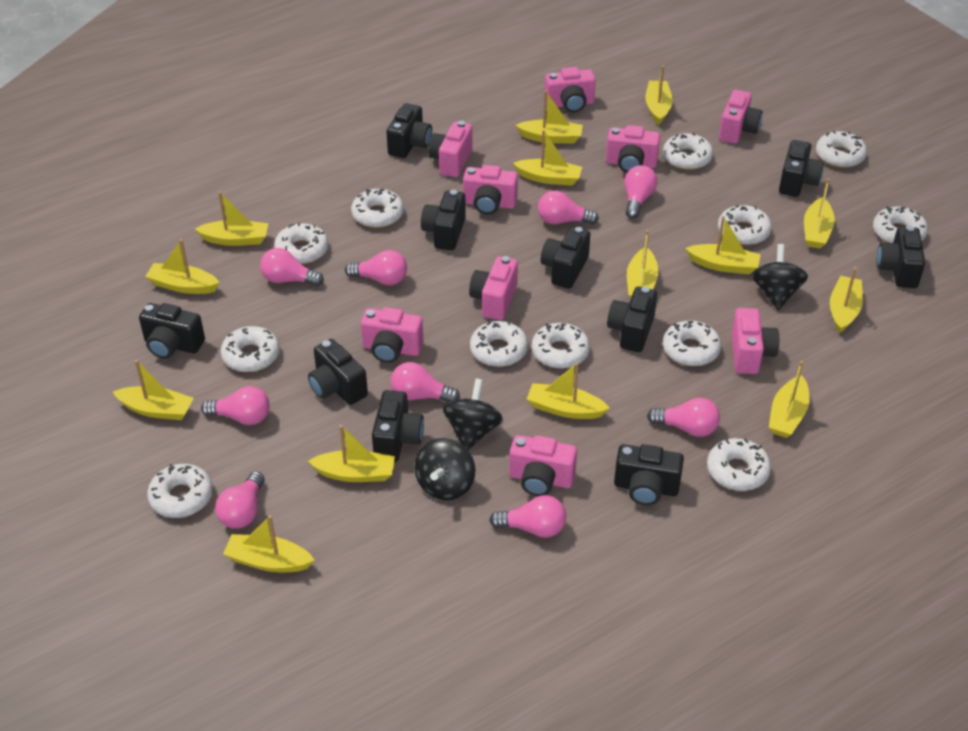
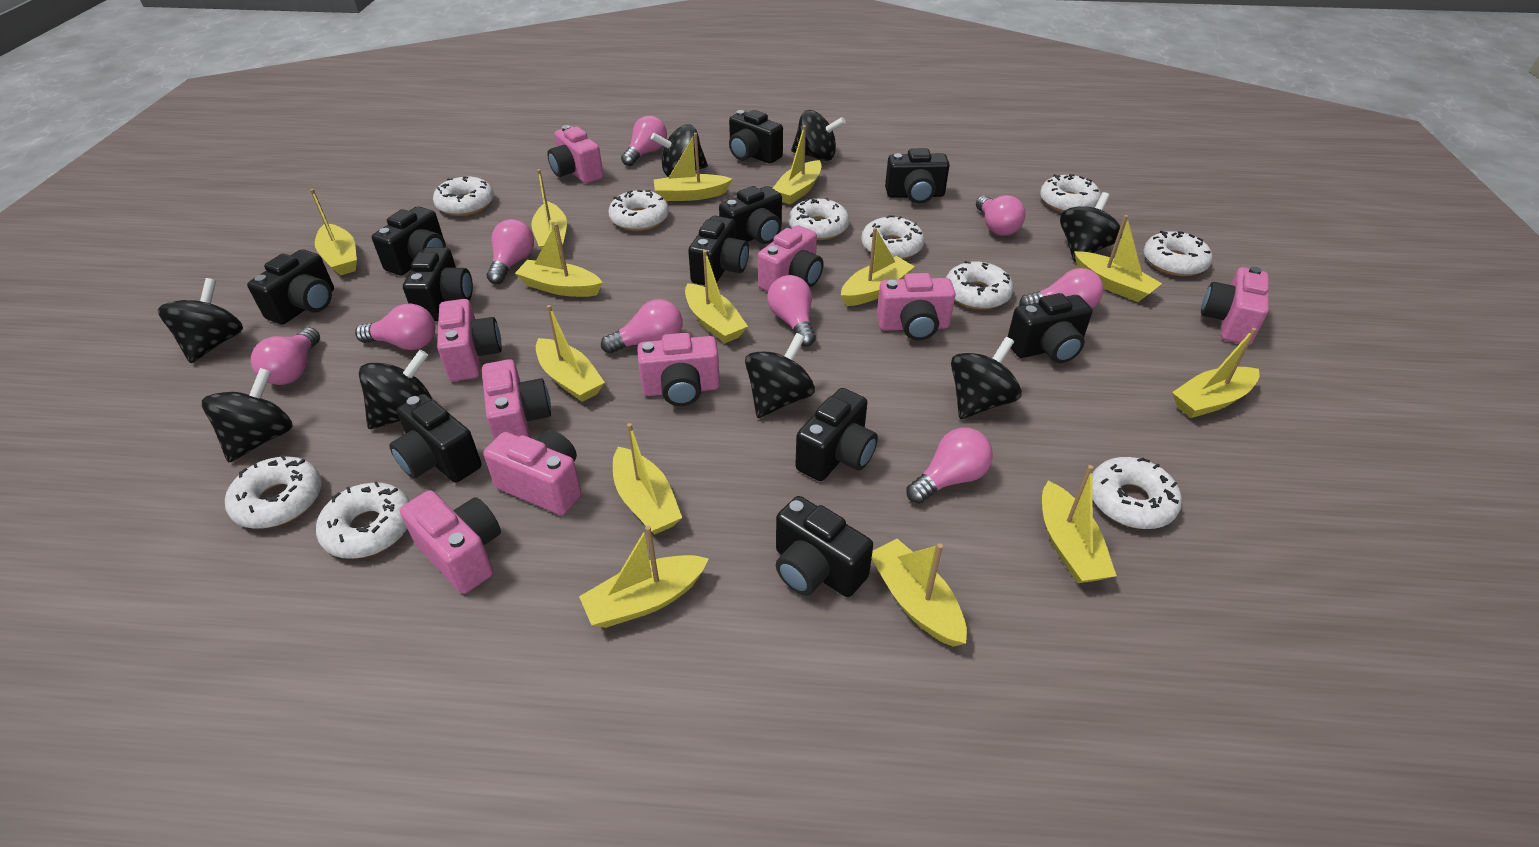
black camera: 10 -> 11
black spinning top: 3 -> 8
white donut: 12 -> 10

